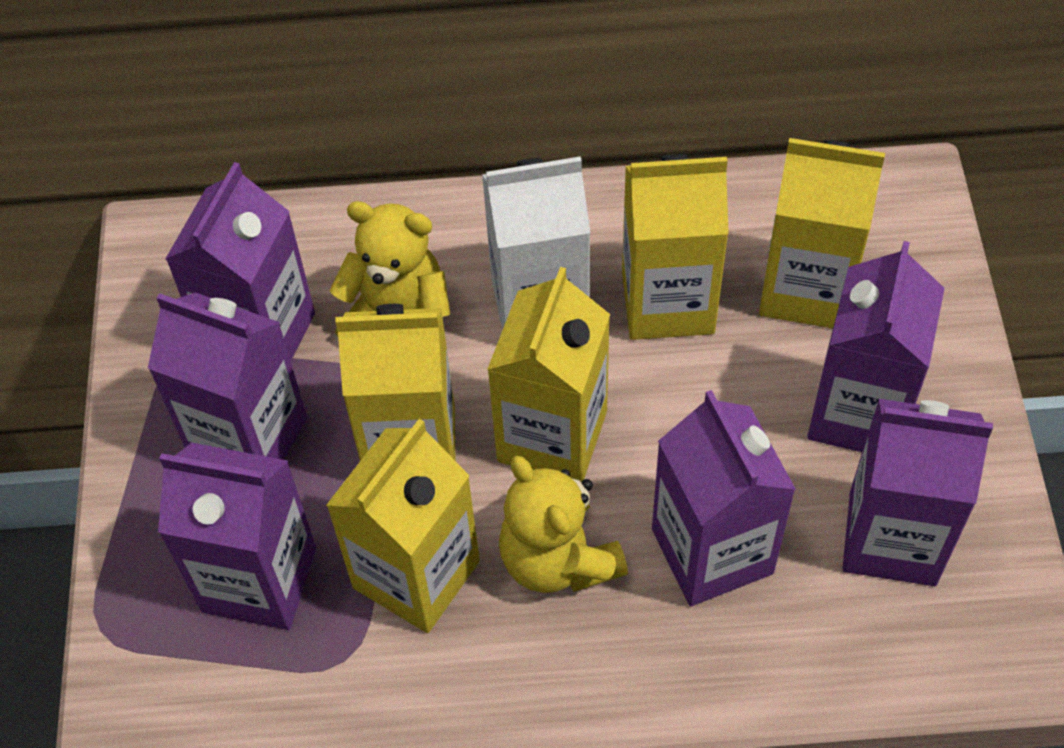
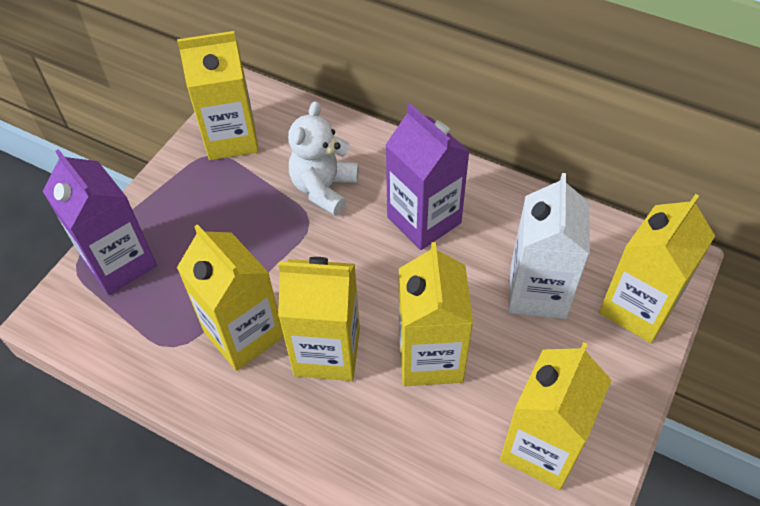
purple carton: 6 -> 2
white teddy bear: 0 -> 1
yellow carton: 5 -> 6
yellow teddy bear: 2 -> 0

